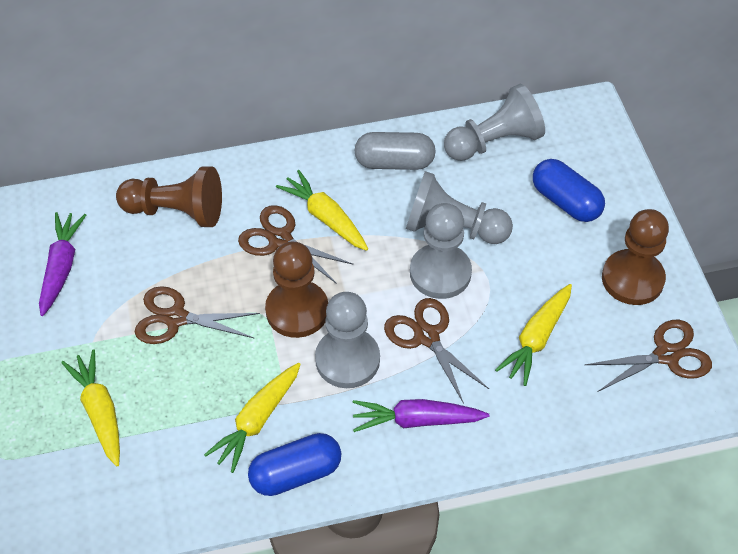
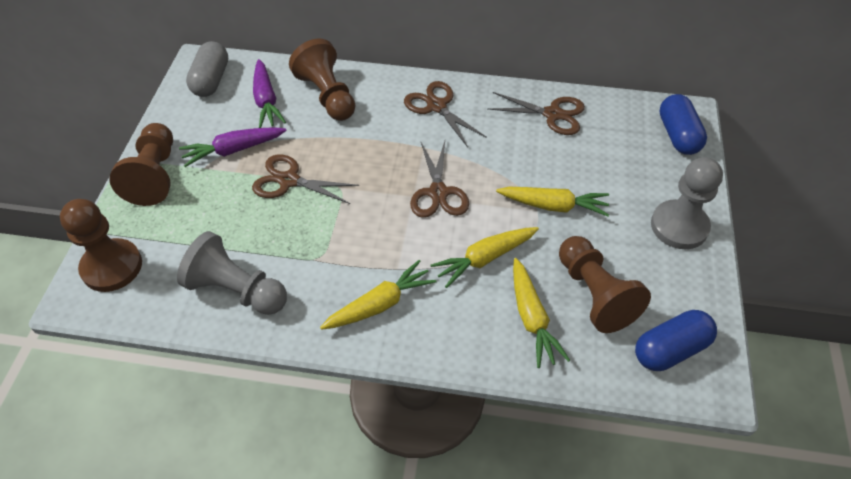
brown pawn: 3 -> 4
grey pawn: 4 -> 2

